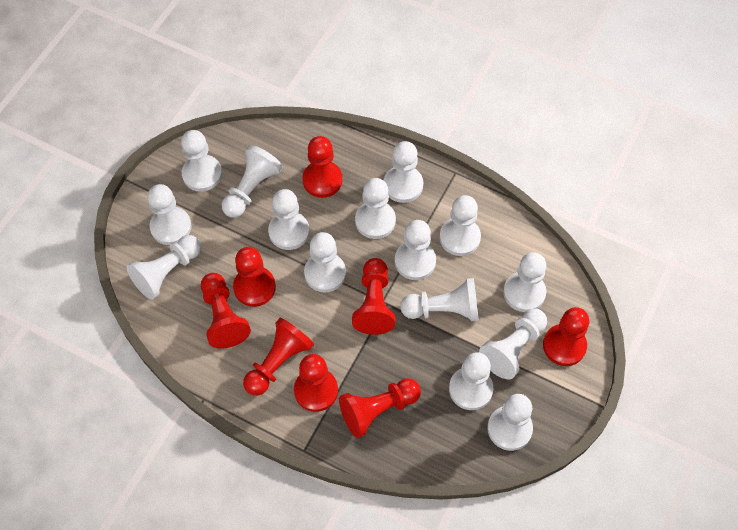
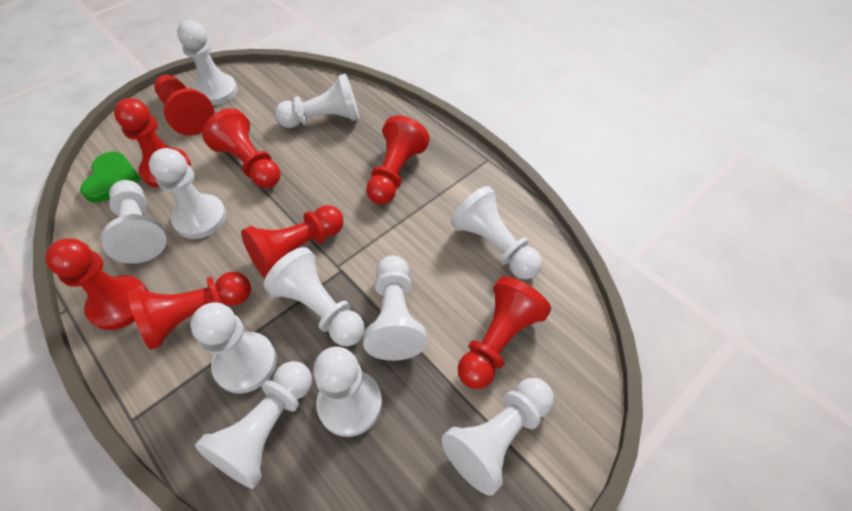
green heart: 0 -> 1
white pawn: 15 -> 11

